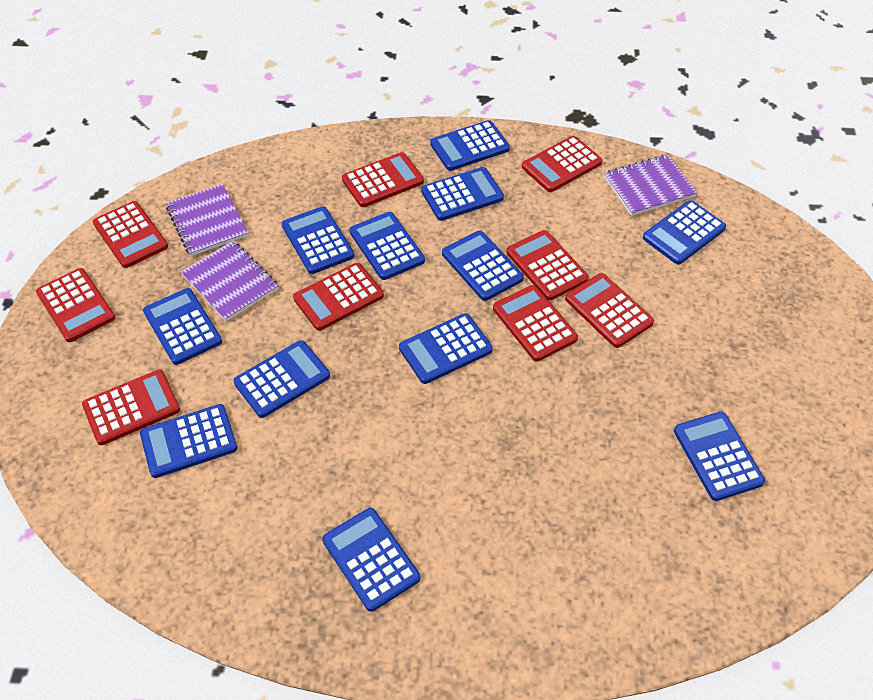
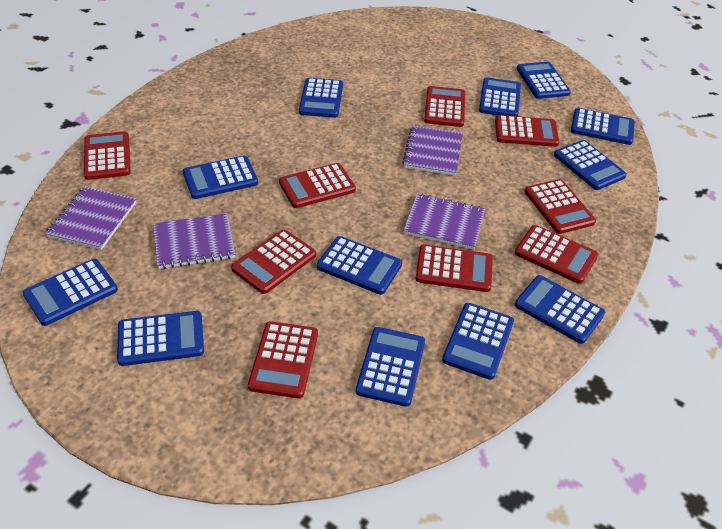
purple notebook: 3 -> 4

